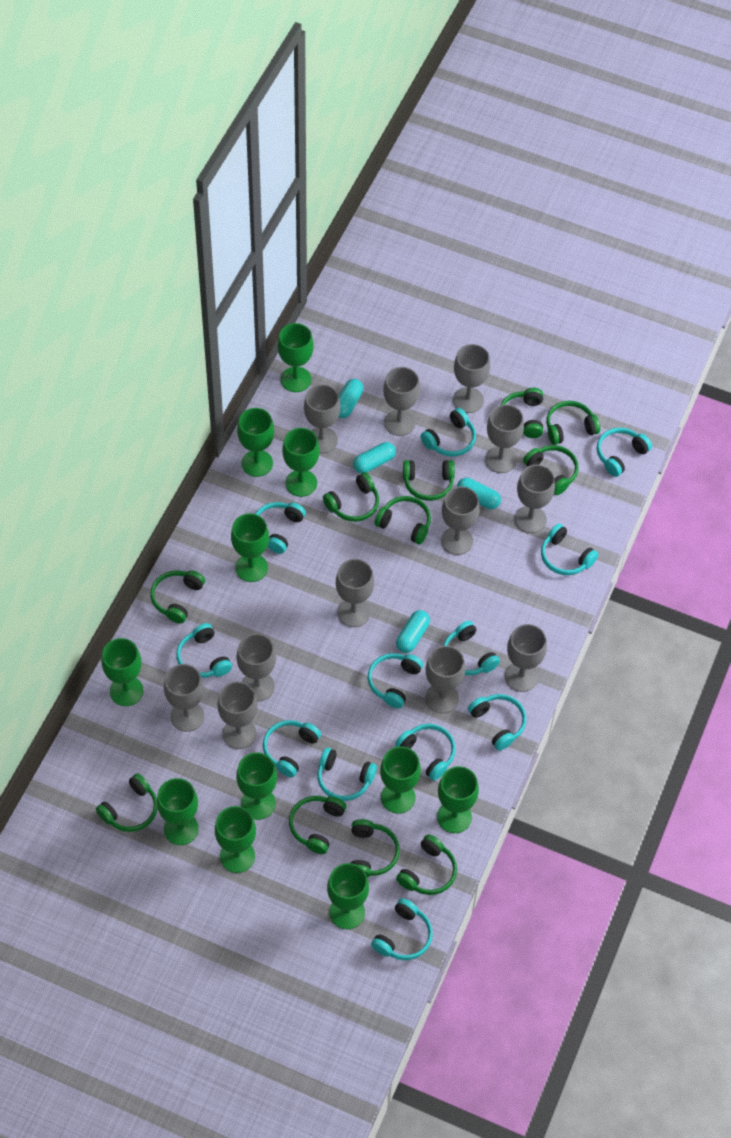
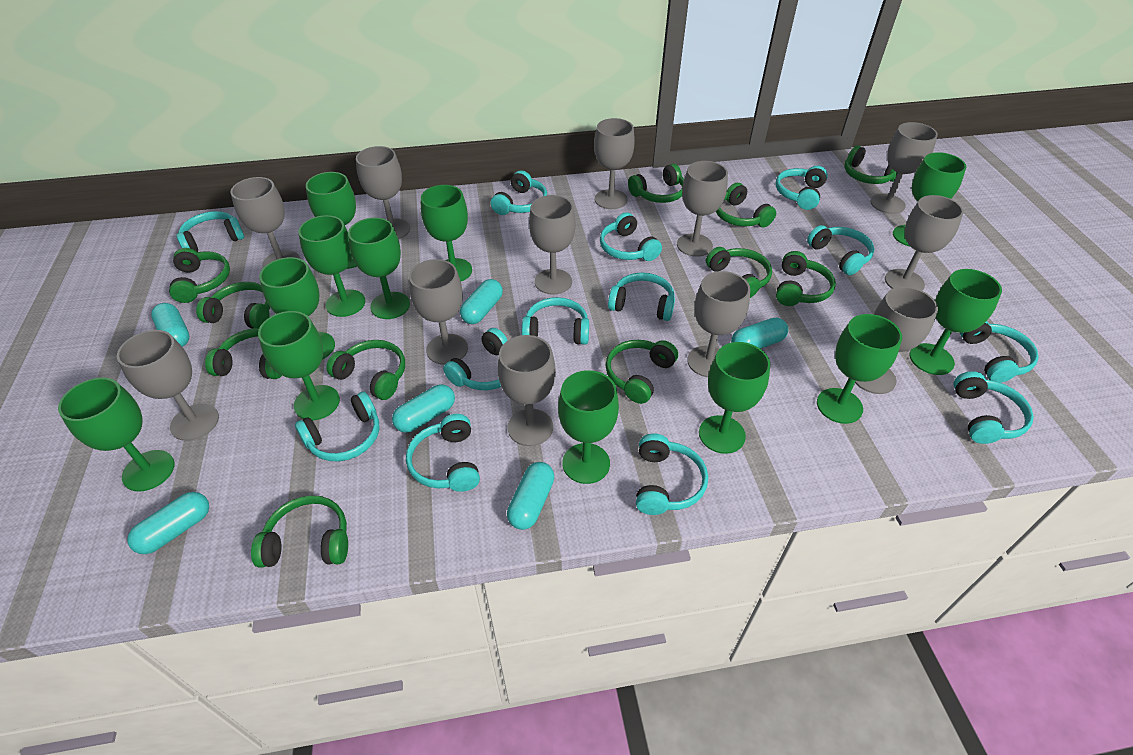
green goblet: 11 -> 12
turquoise capsule: 4 -> 6
turquoise headphones: 12 -> 13

